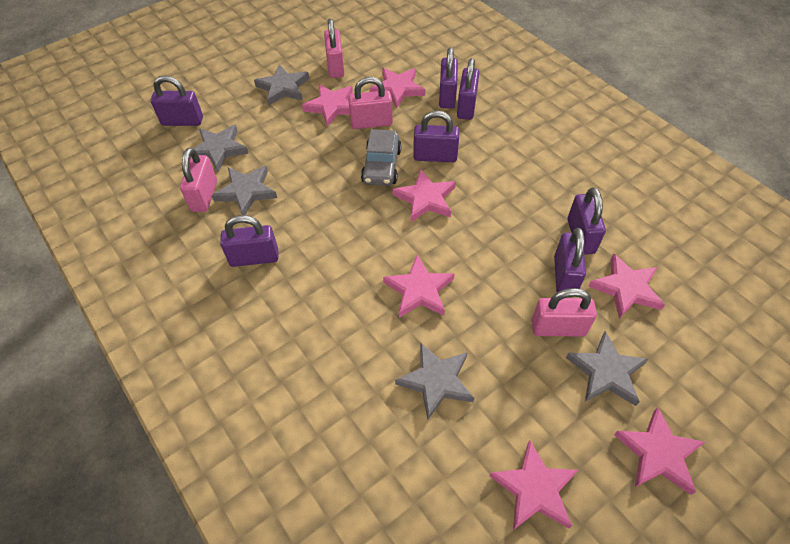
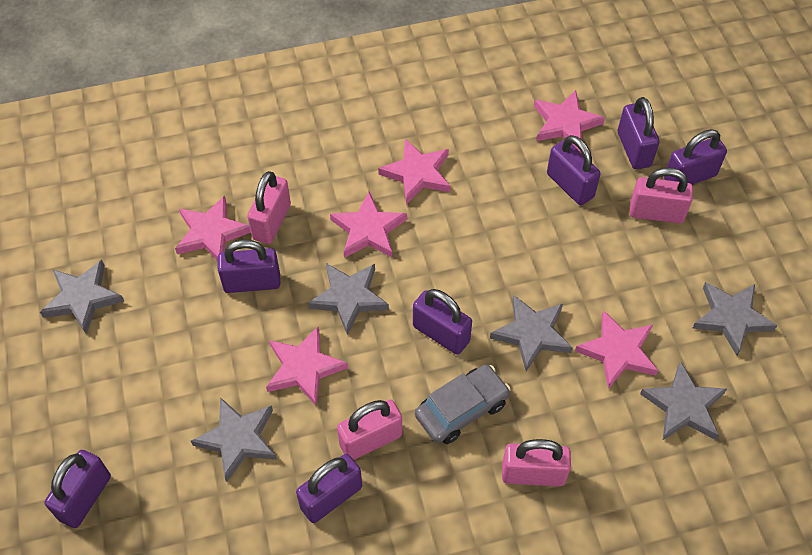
grey star: 5 -> 6
pink star: 7 -> 6

